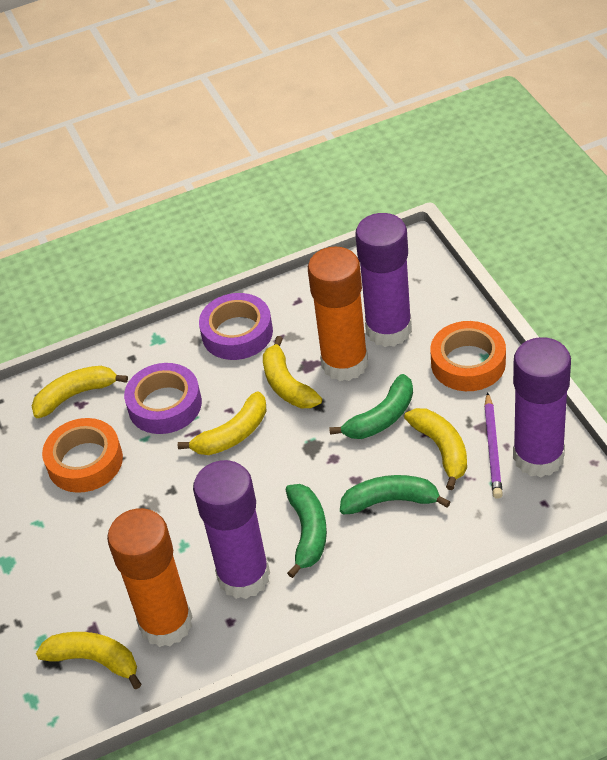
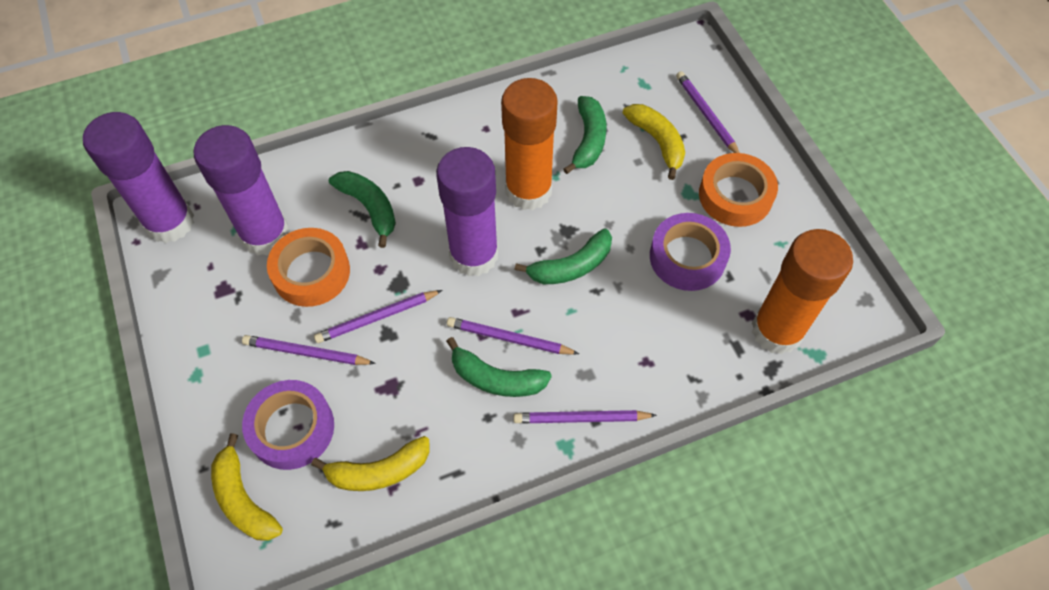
green banana: 3 -> 4
purple pencil: 1 -> 5
yellow banana: 5 -> 3

